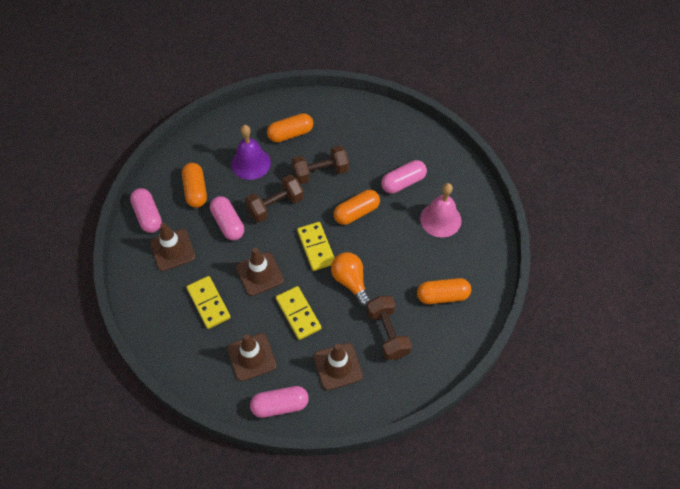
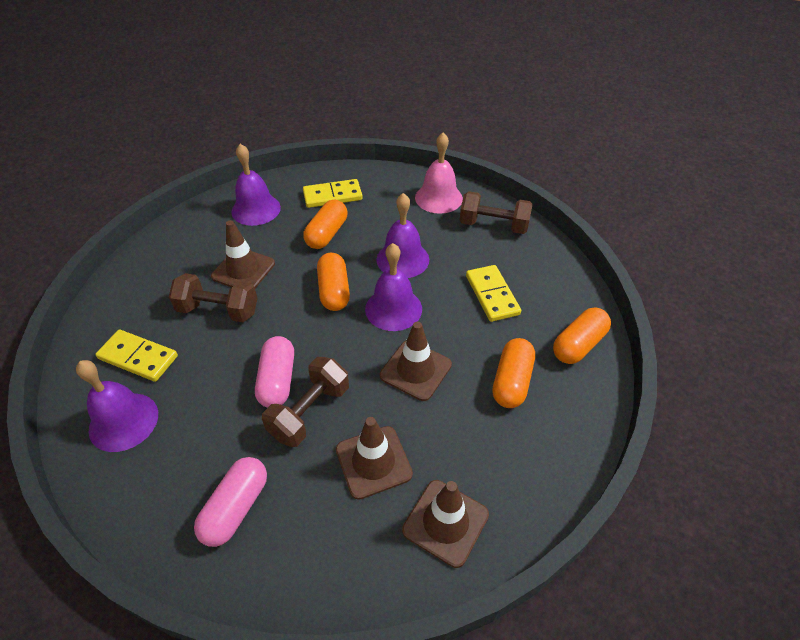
orange light bulb: 1 -> 0
pink capsule: 4 -> 2
purple bell: 1 -> 4

